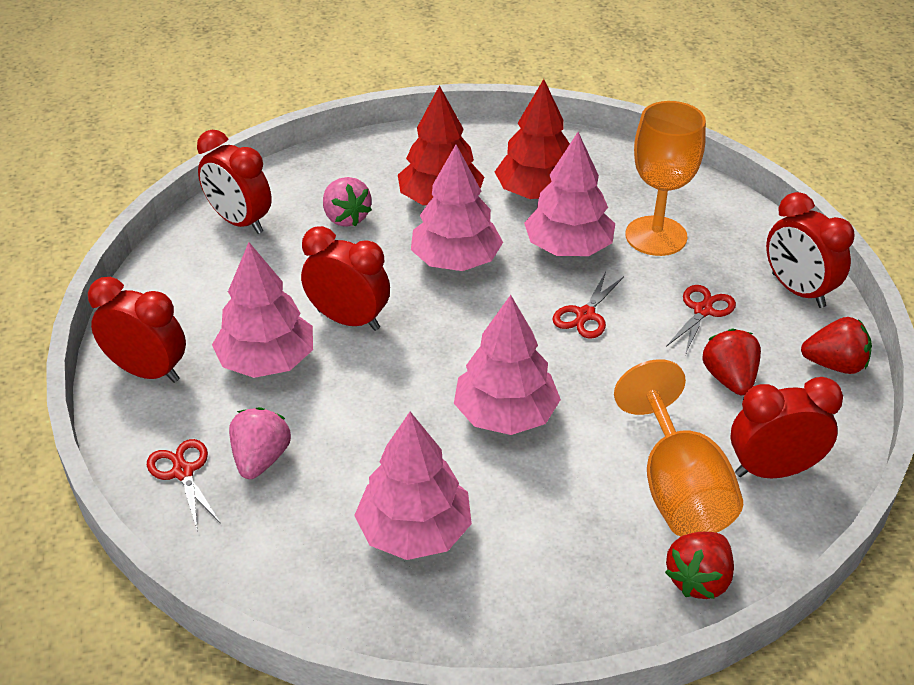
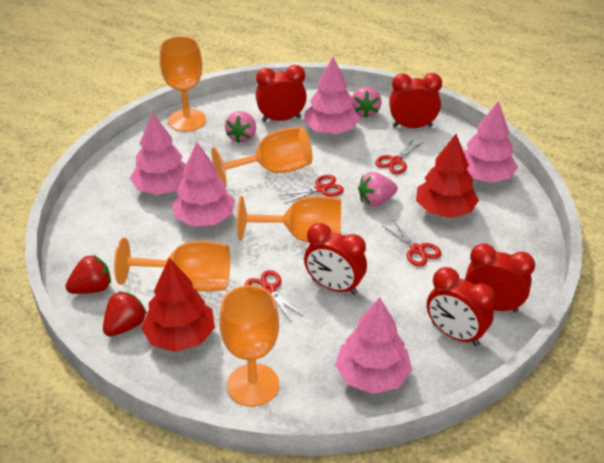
orange goblet: 2 -> 5
pink strawberry: 2 -> 3
red scissors: 3 -> 4
red strawberry: 3 -> 2

